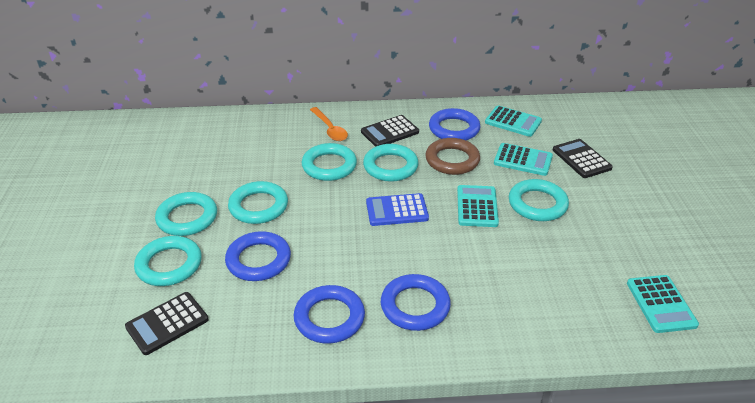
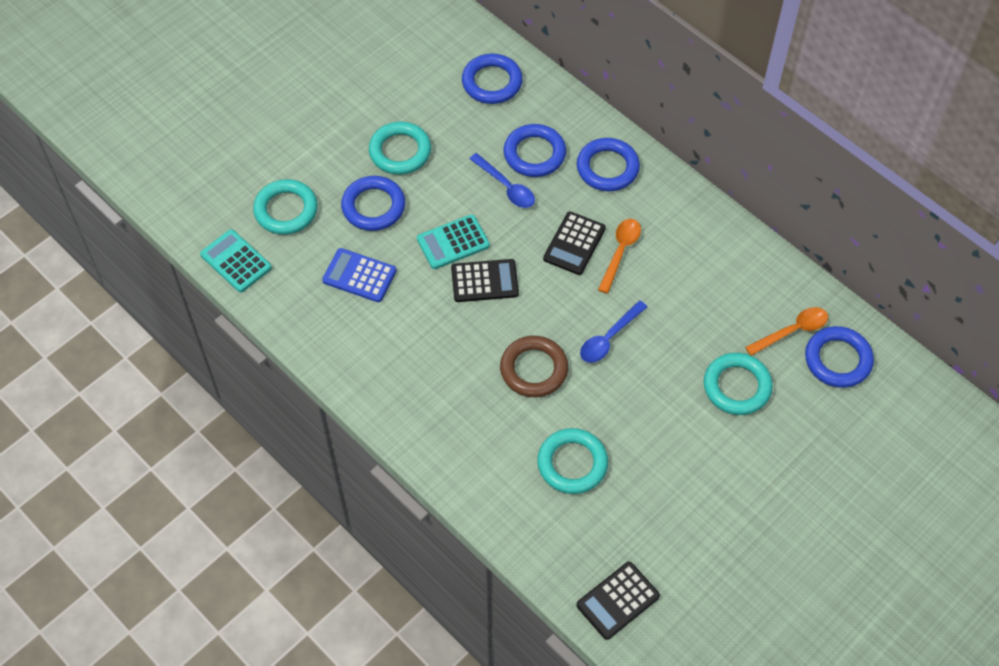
blue ring: 4 -> 5
blue spoon: 0 -> 2
orange spoon: 1 -> 2
turquoise calculator: 4 -> 2
turquoise ring: 6 -> 4

